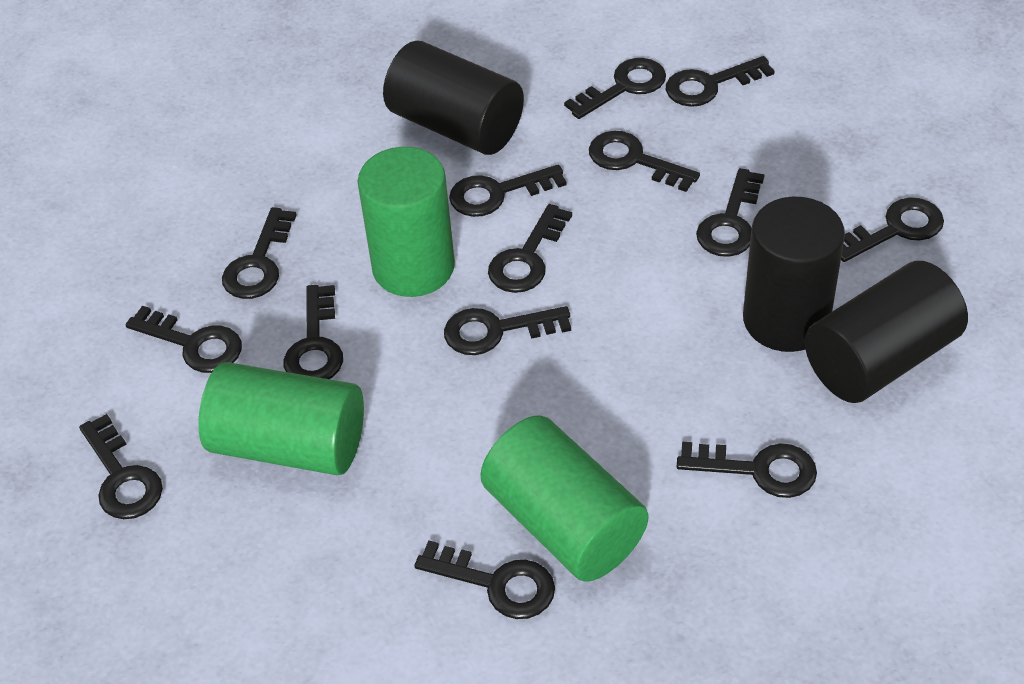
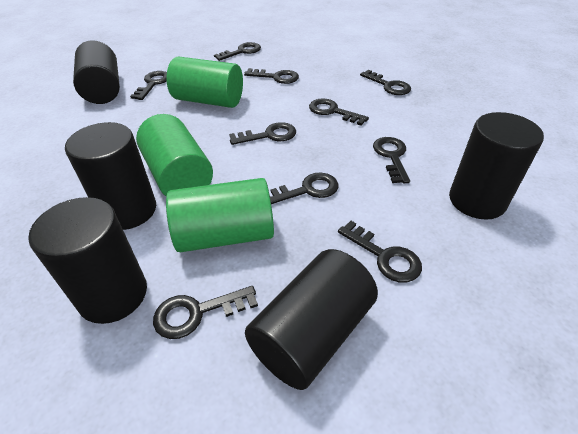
black cylinder: 3 -> 5
black key: 14 -> 10

